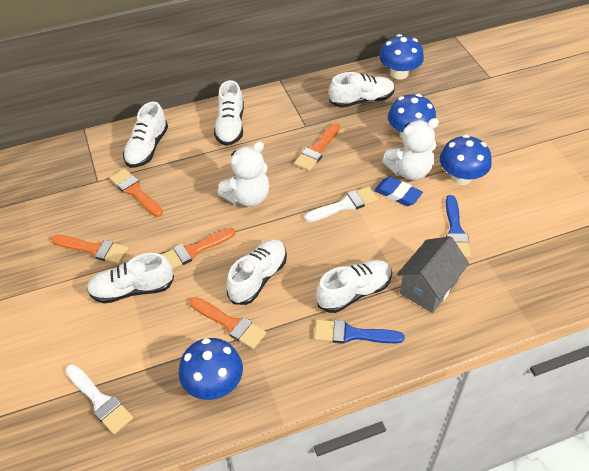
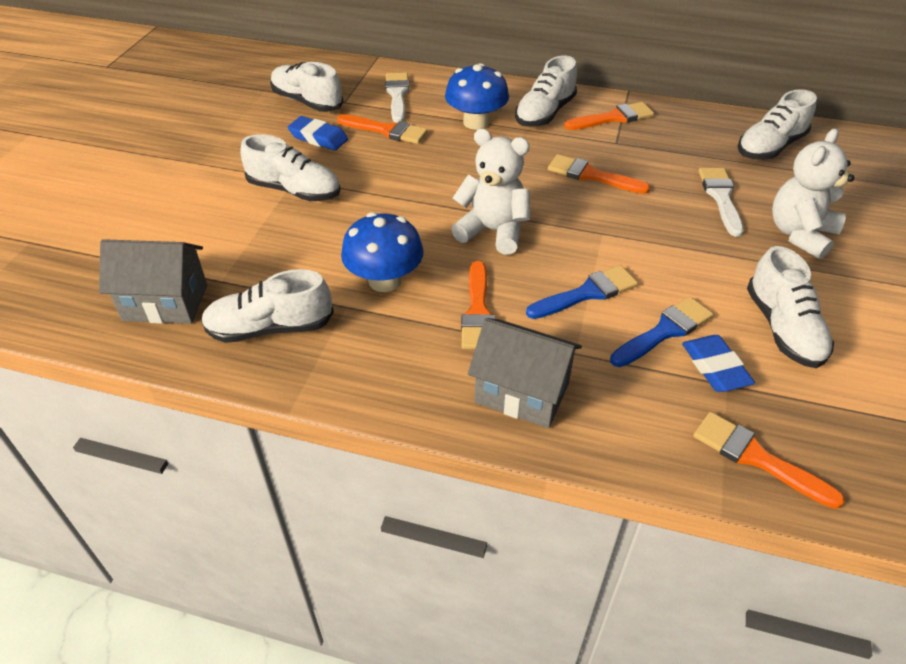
blue eraser: 1 -> 2
blue mushroom: 4 -> 2
grey house: 1 -> 2

